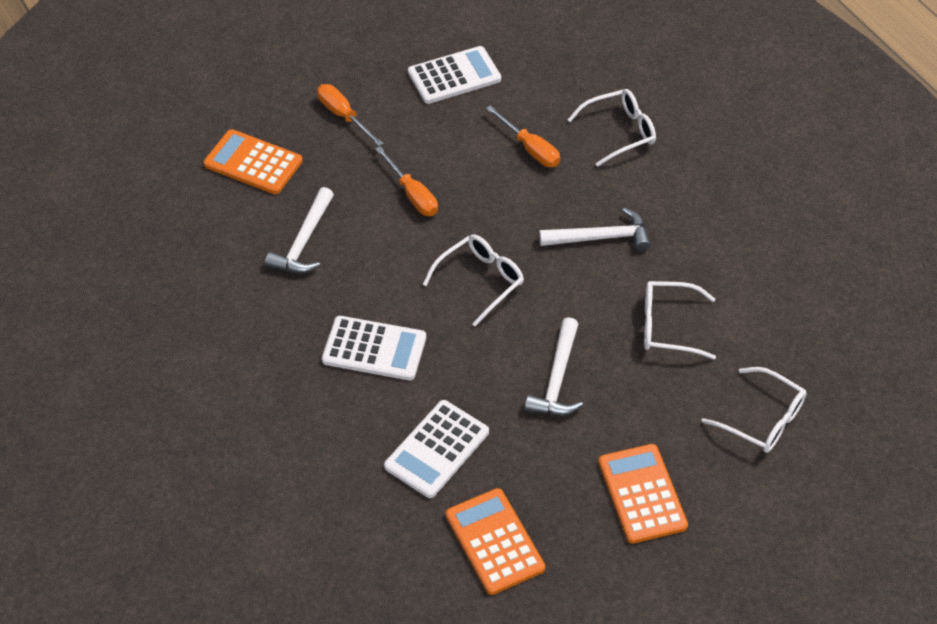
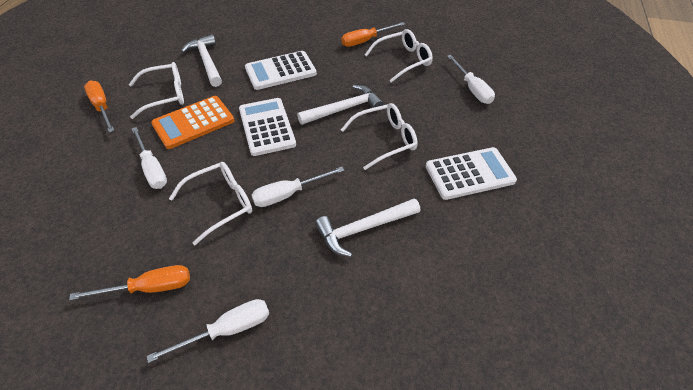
orange calculator: 3 -> 1
white screwdriver: 0 -> 4

